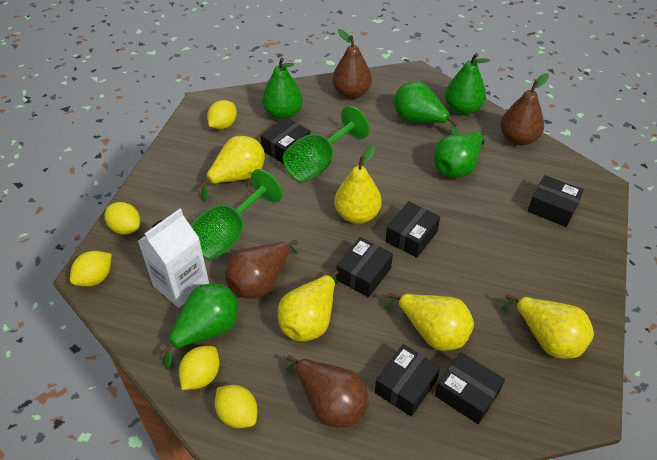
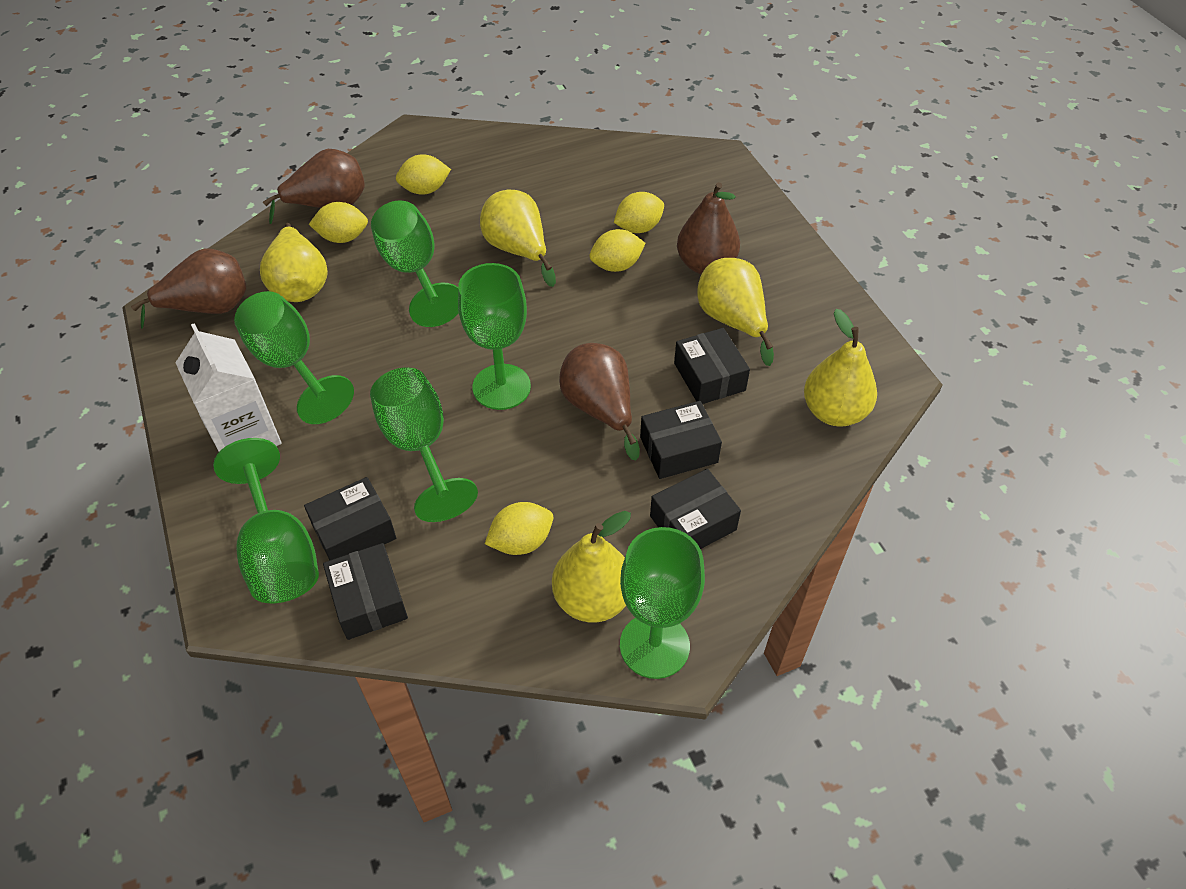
black box: 6 -> 5
green goblet: 2 -> 6
green pear: 5 -> 0

